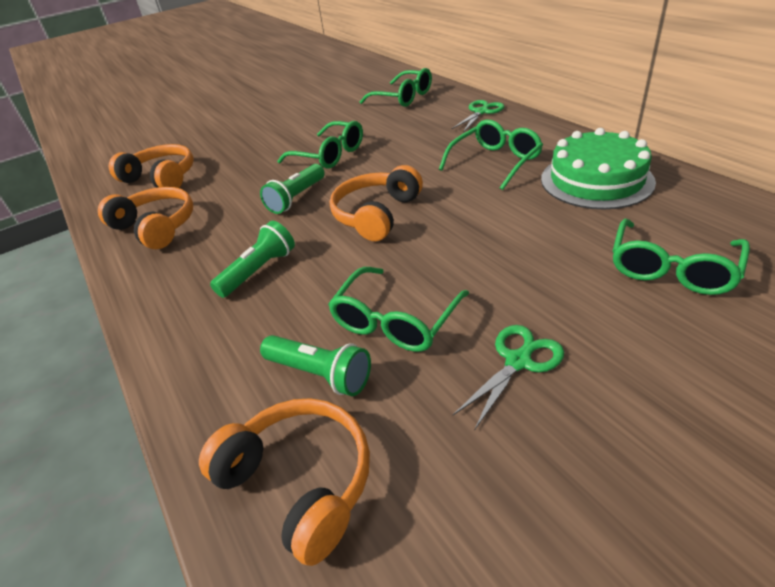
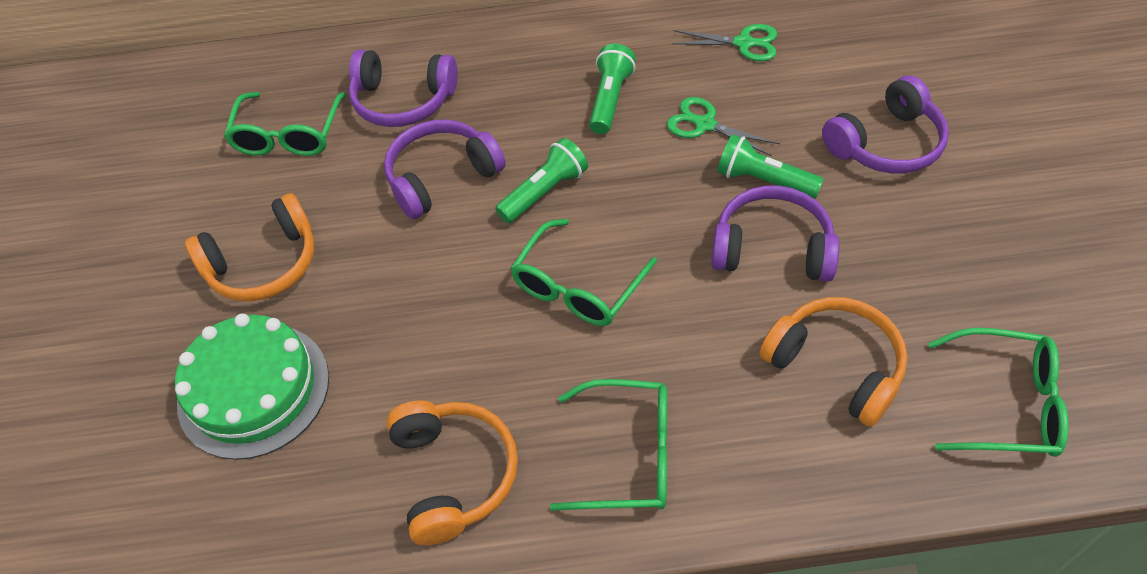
green glasses: 5 -> 4
orange headphones: 4 -> 3
purple headphones: 0 -> 4

